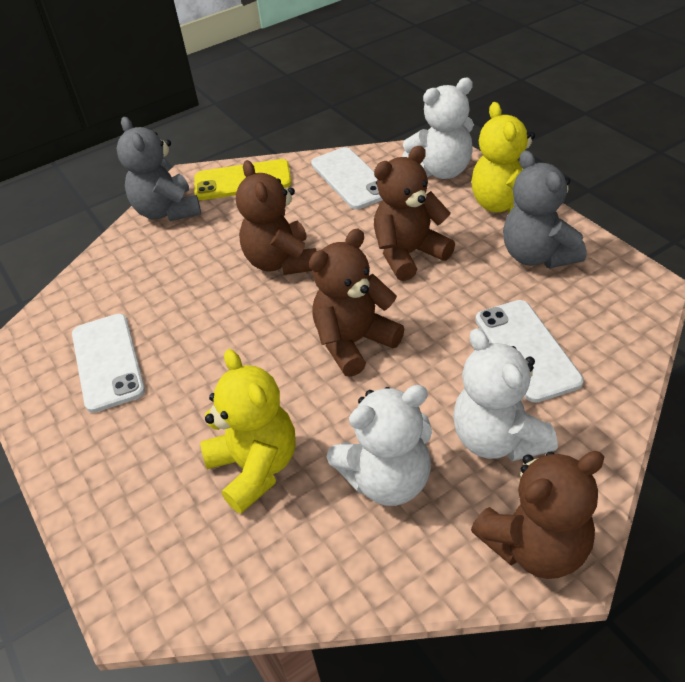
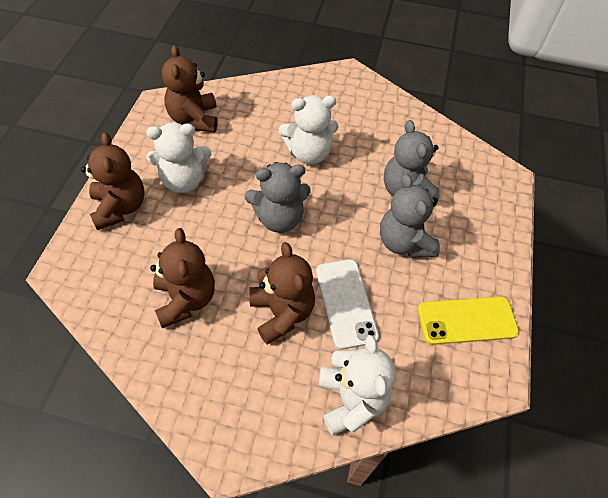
grey teddy bear: 2 -> 3
white phone: 3 -> 1
yellow teddy bear: 2 -> 0

